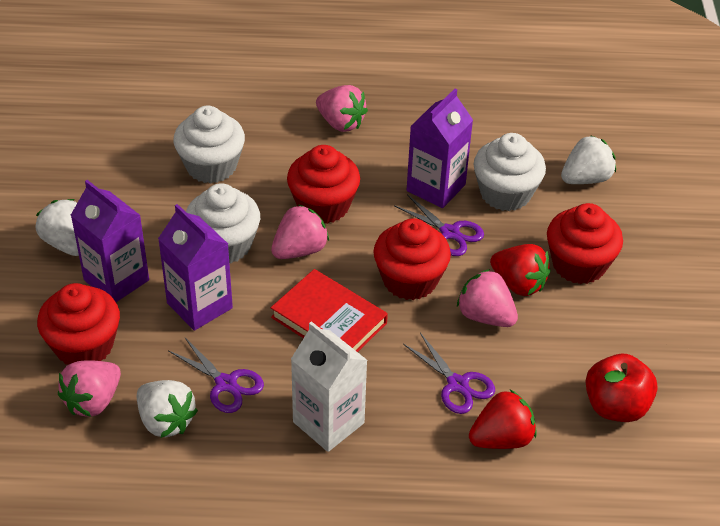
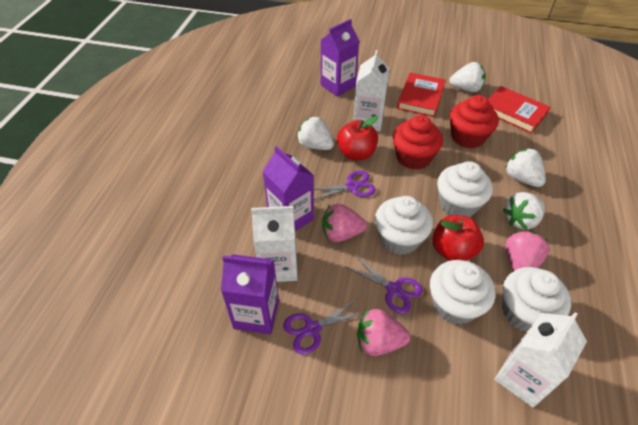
pink strawberry: 4 -> 3
red apple: 1 -> 2
red book: 1 -> 2
red cupcake: 4 -> 2
red strawberry: 2 -> 0
white carton: 1 -> 3
white cupcake: 3 -> 4
white strawberry: 3 -> 4

